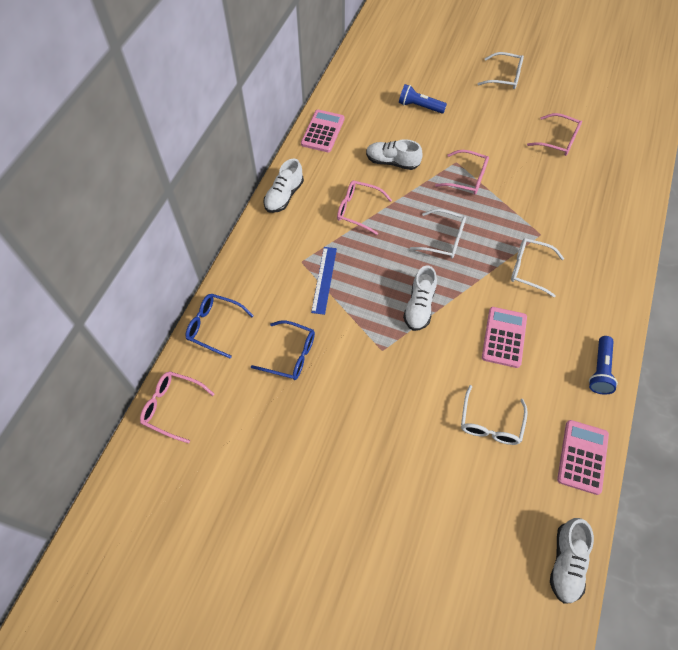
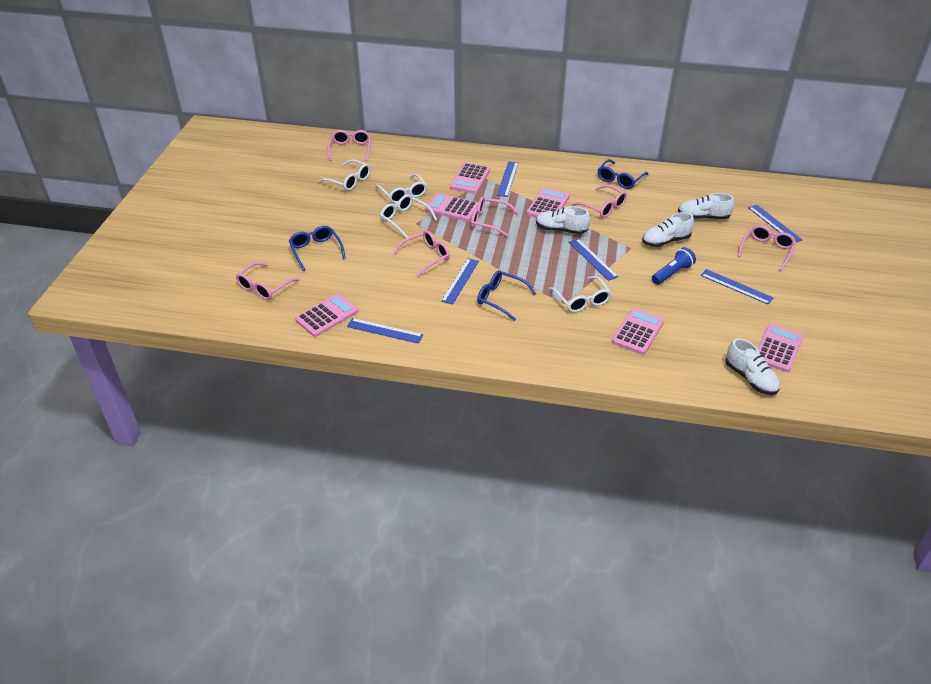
blue flashlight: 2 -> 1
blue glasses: 2 -> 3
blue ruler: 1 -> 6
pink calculator: 3 -> 6
pink glasses: 4 -> 6

